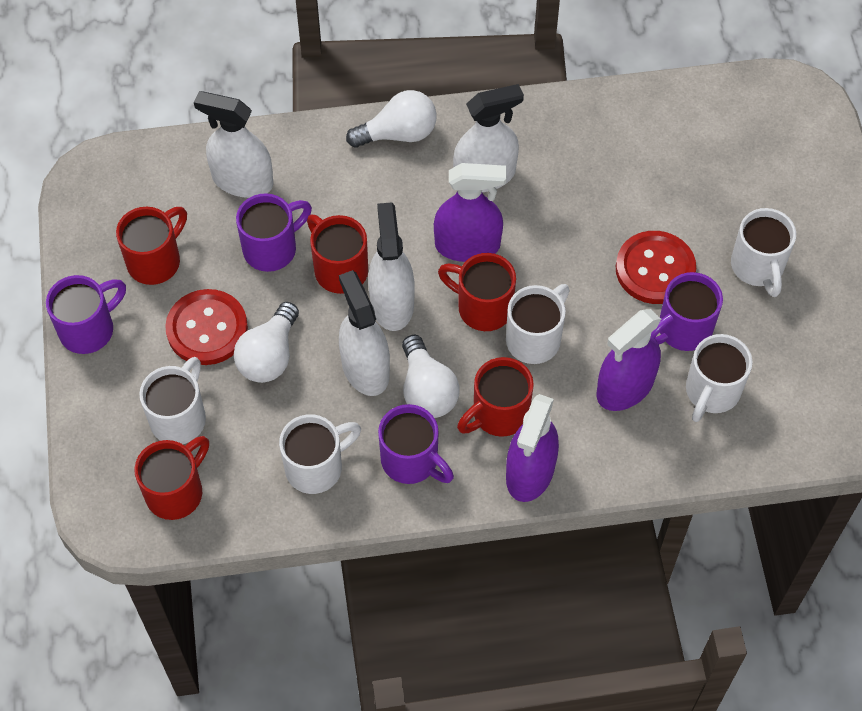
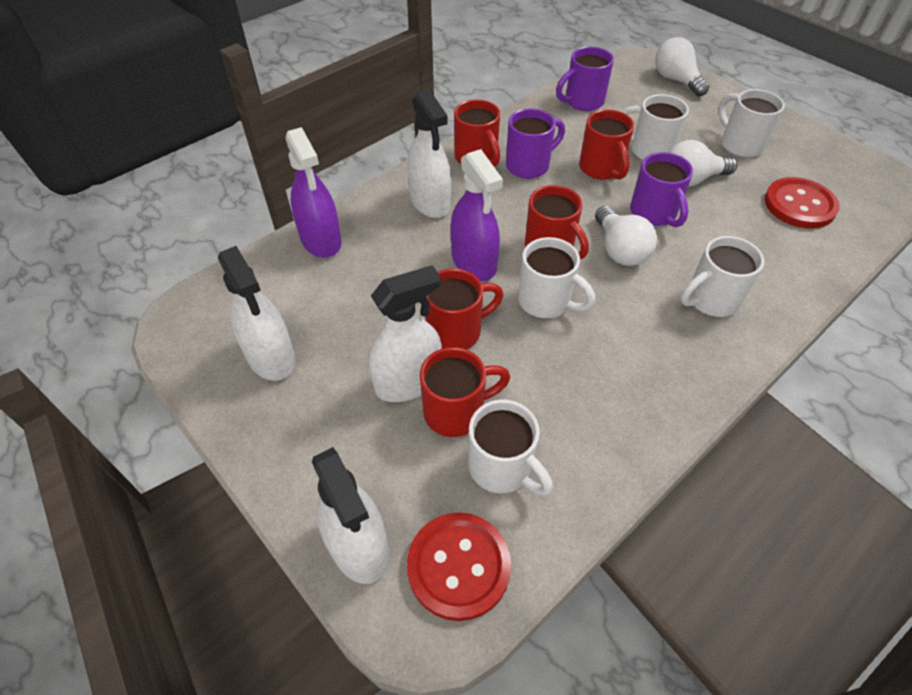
purple mug: 4 -> 3
purple spray bottle: 3 -> 2

